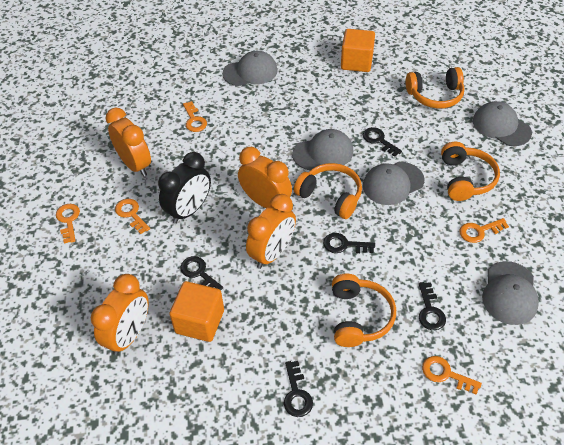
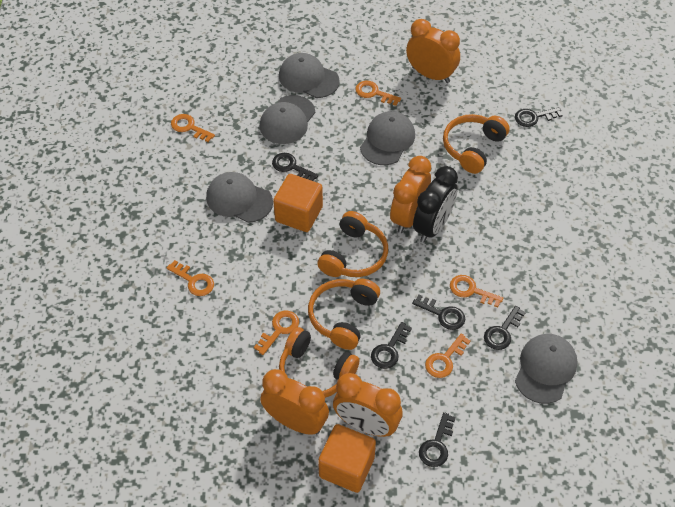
black key: 5 -> 6
orange key: 5 -> 6

